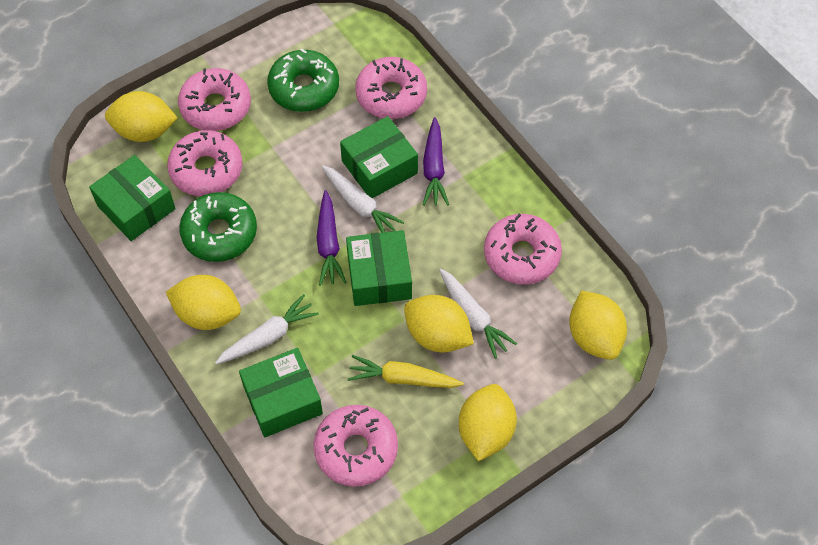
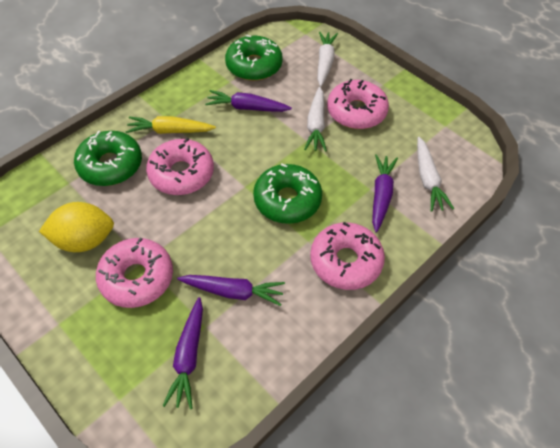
green box: 4 -> 0
green donut: 2 -> 3
pink donut: 5 -> 4
purple carrot: 2 -> 4
yellow lemon: 5 -> 1

